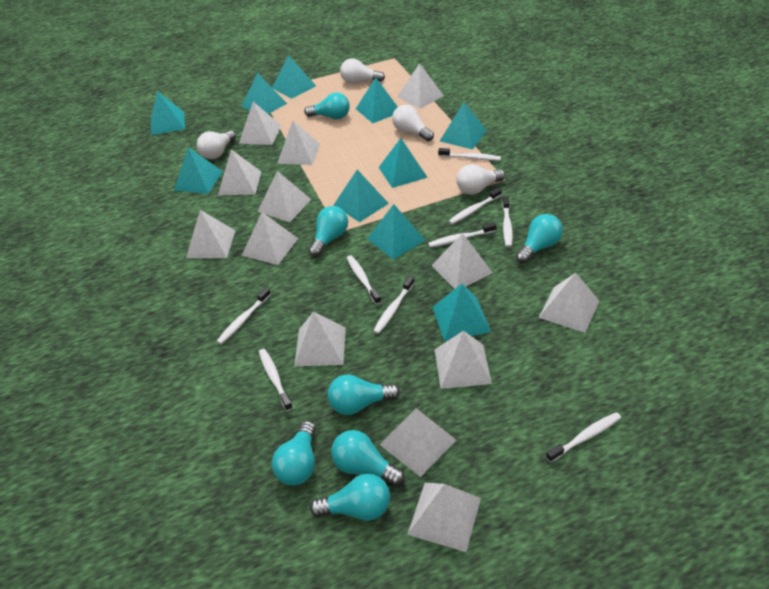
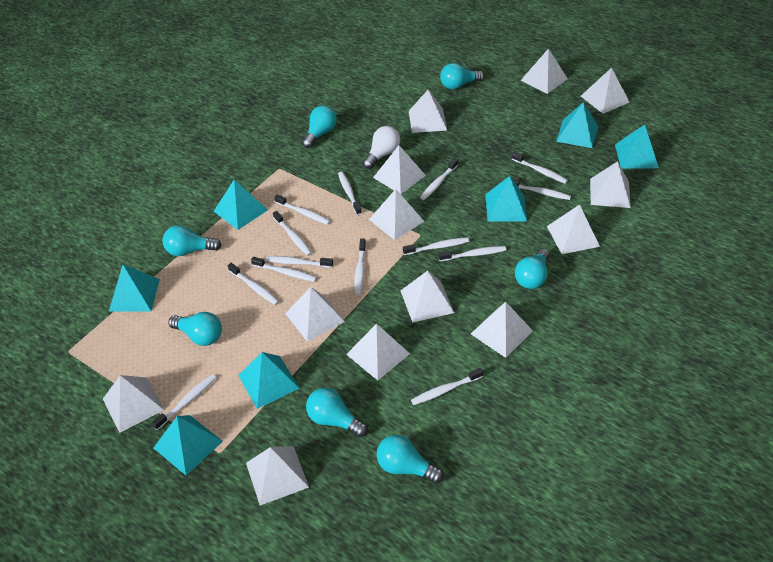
turquoise pyramid: 10 -> 7
white light bulb: 4 -> 1
white toothbrush: 9 -> 14

